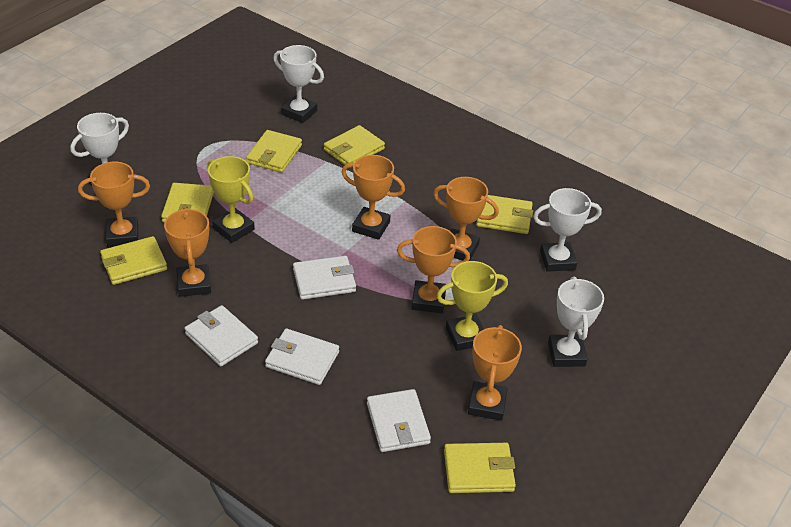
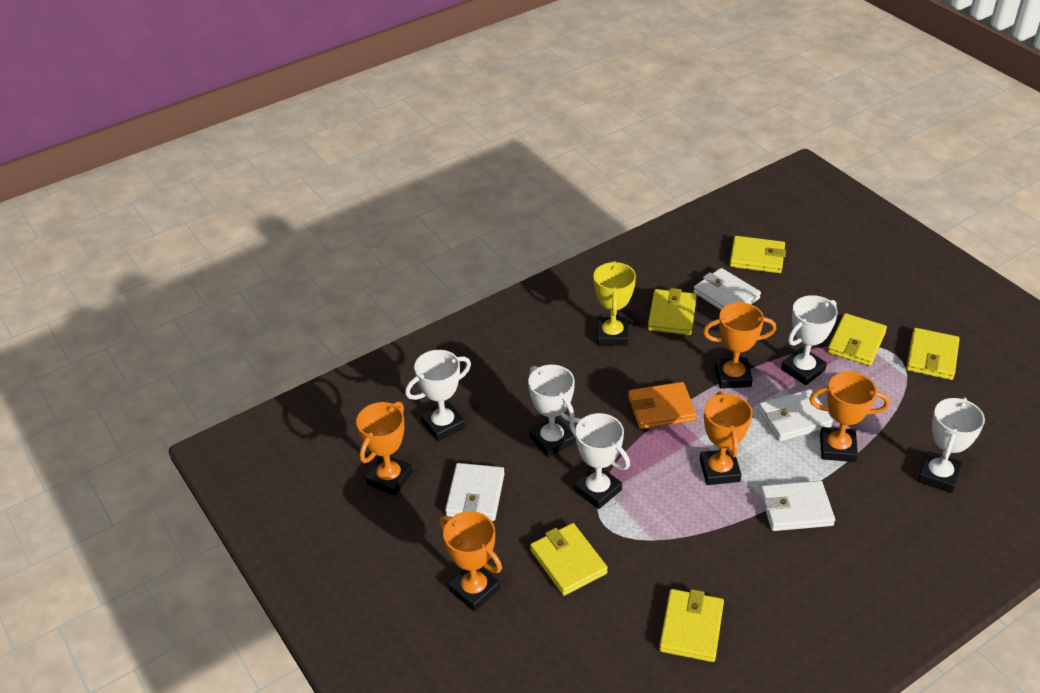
orange trophy: 6 -> 5
orange wallet: 0 -> 1
white trophy: 4 -> 5
yellow trophy: 2 -> 1

